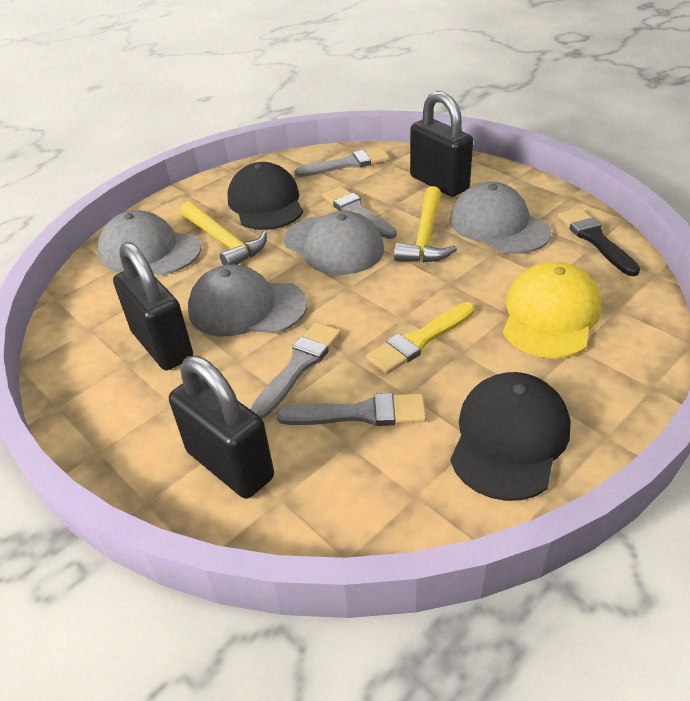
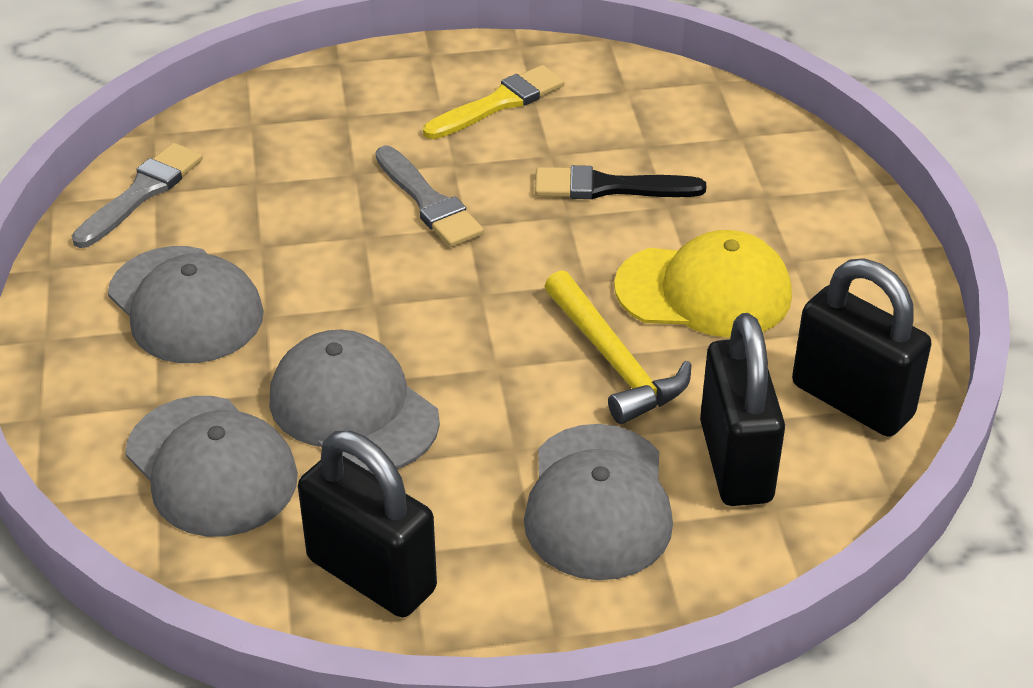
black cap: 2 -> 0
grey brush: 4 -> 2
yellow hammer: 2 -> 1

